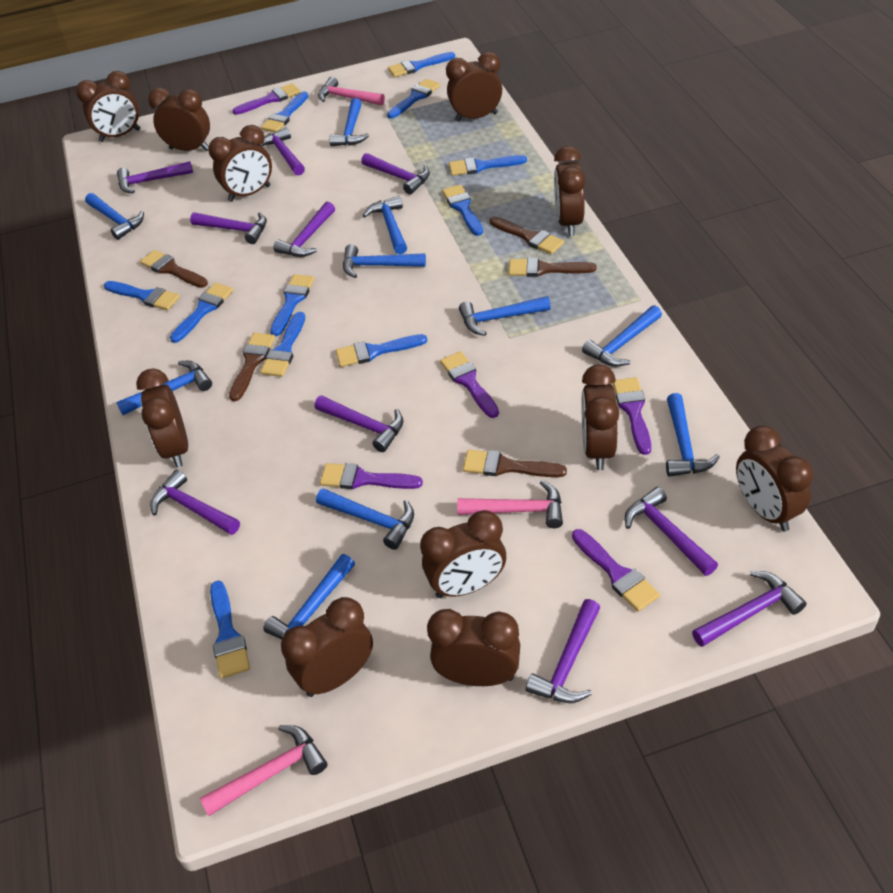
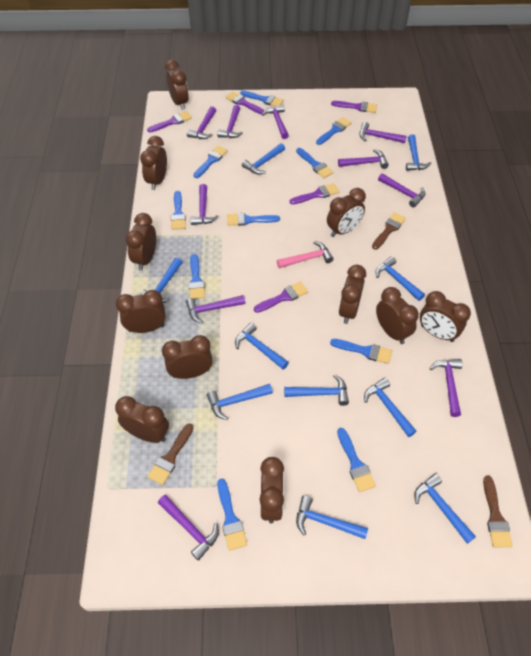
blue brush: 11 -> 10
brown brush: 5 -> 3
pink hammer: 3 -> 1

